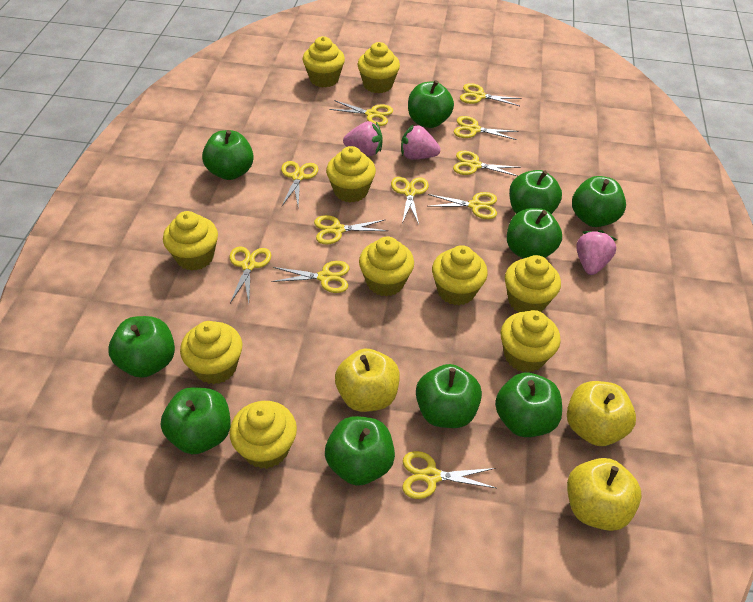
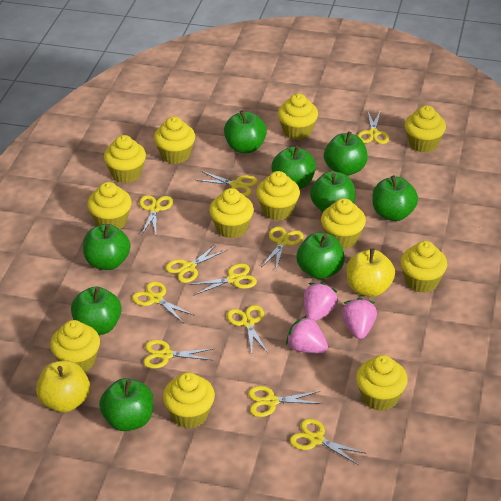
green apple: 10 -> 9
yellow apple: 3 -> 2
yellow cupcake: 10 -> 12

